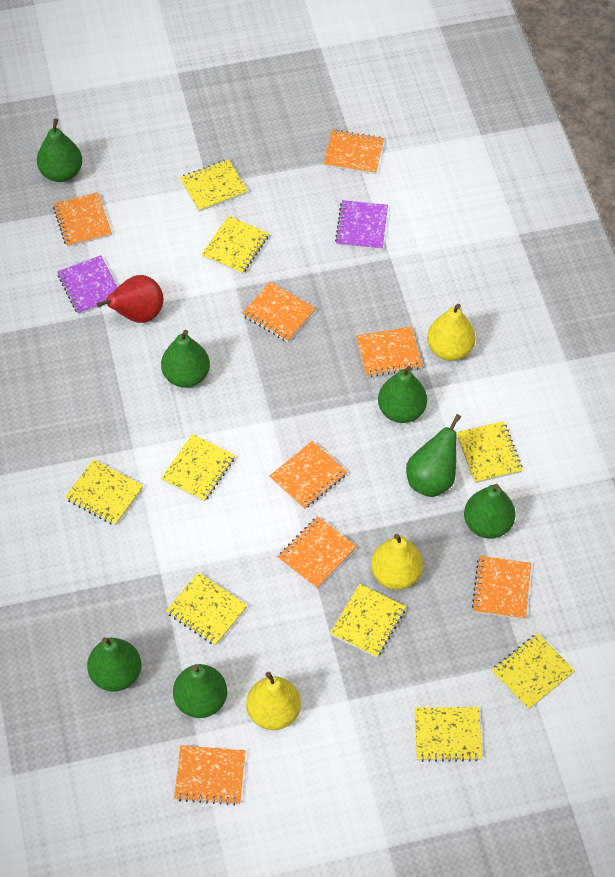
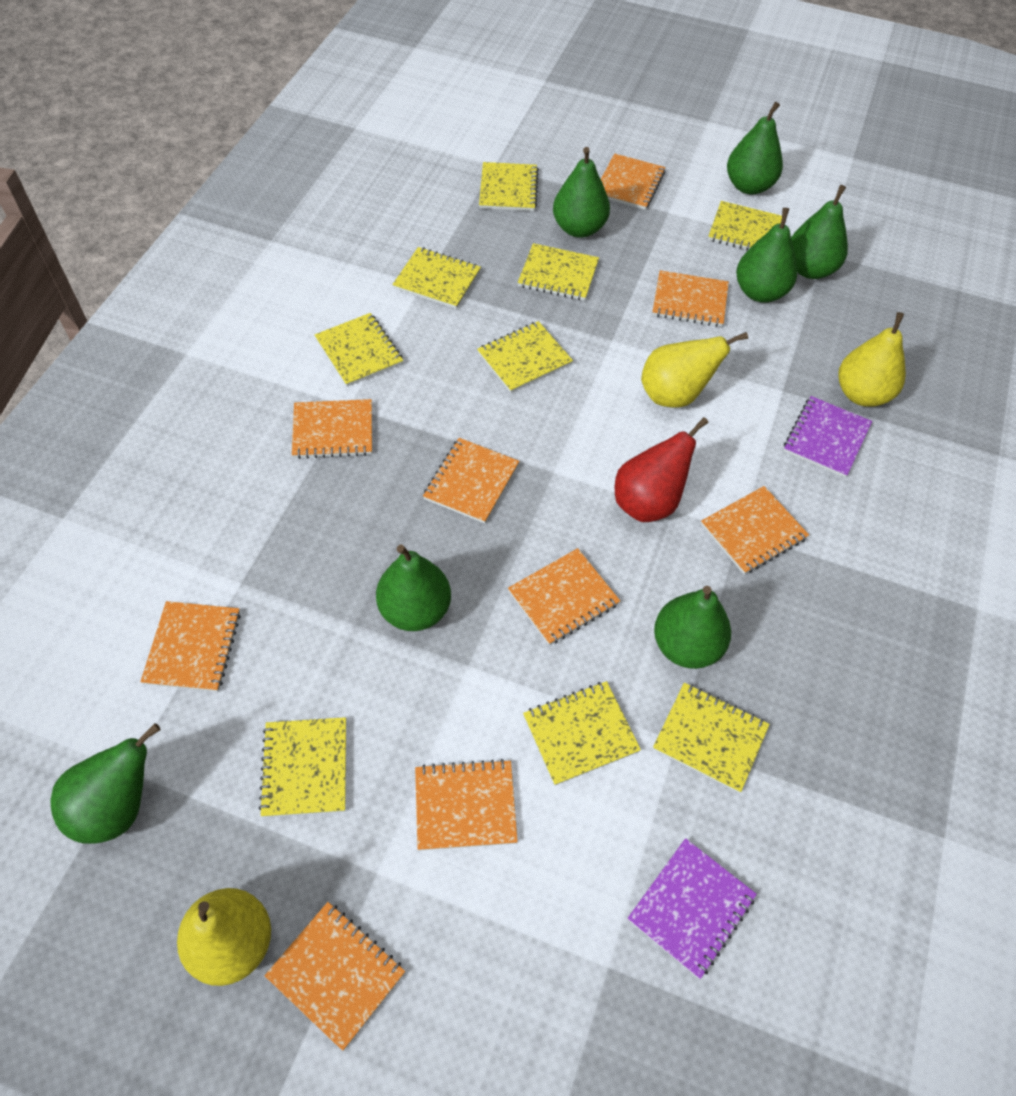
orange notebook: 8 -> 9

